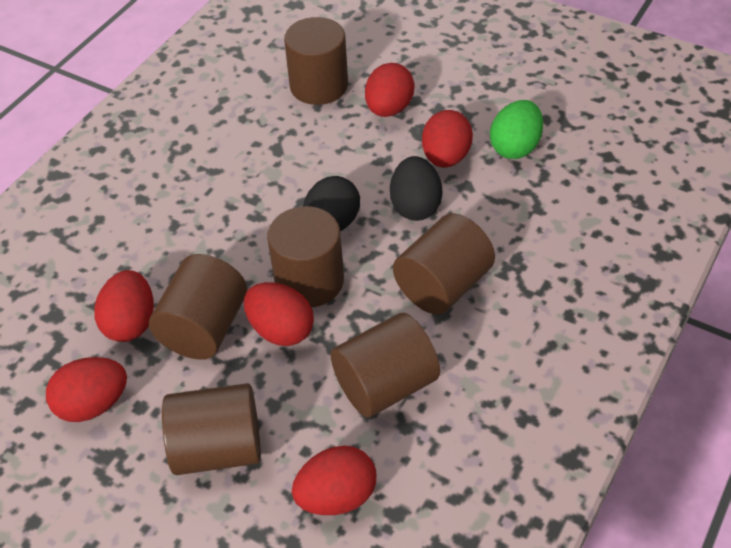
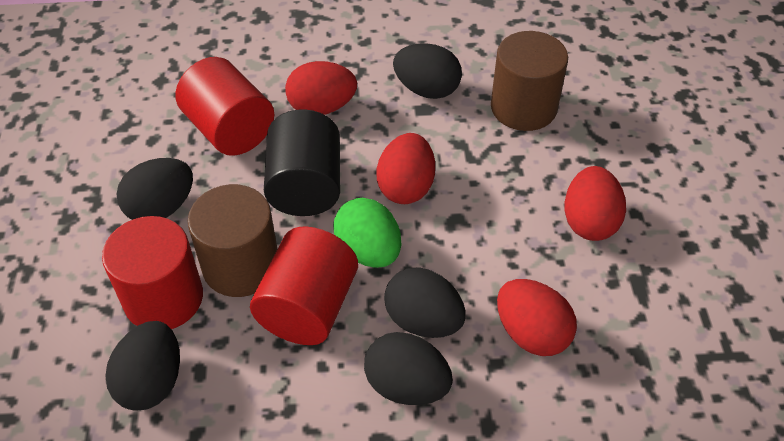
black cylinder: 0 -> 1
black egg: 2 -> 5
brown cylinder: 6 -> 2
red cylinder: 0 -> 3
red egg: 6 -> 4

